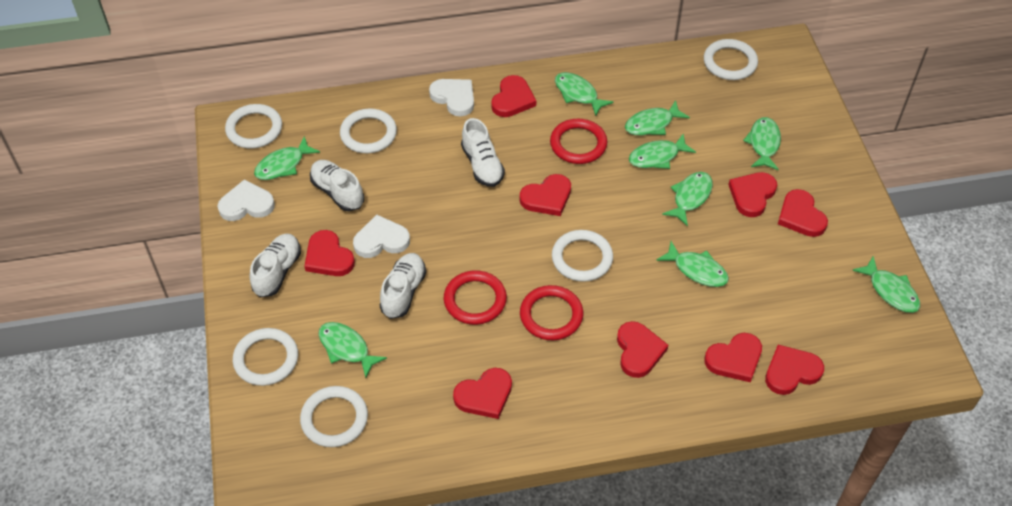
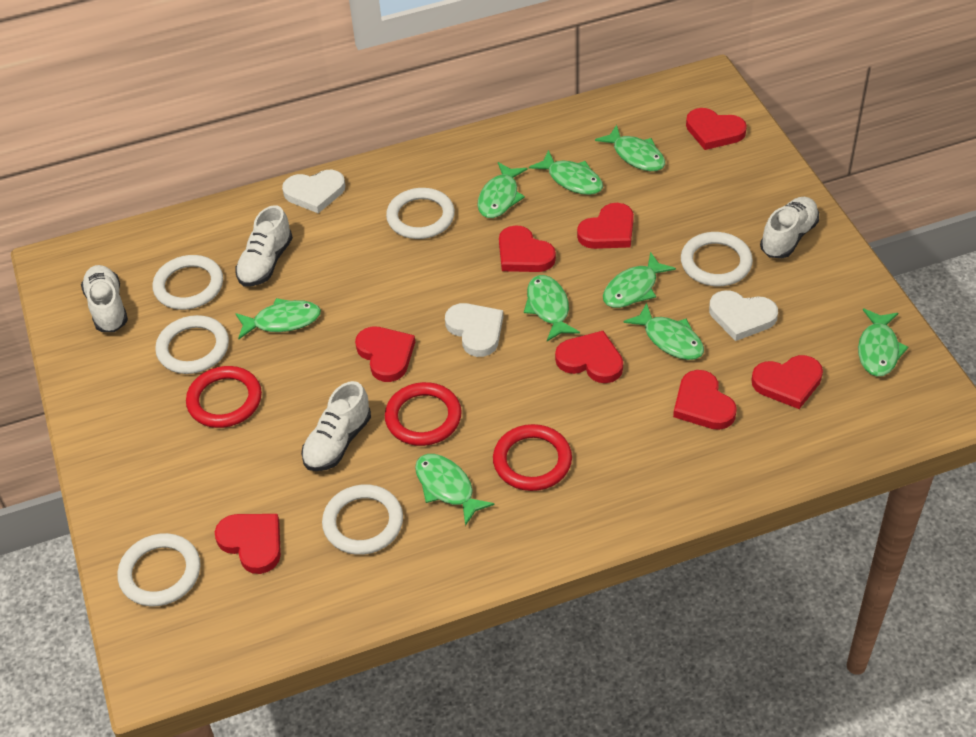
red heart: 9 -> 8

